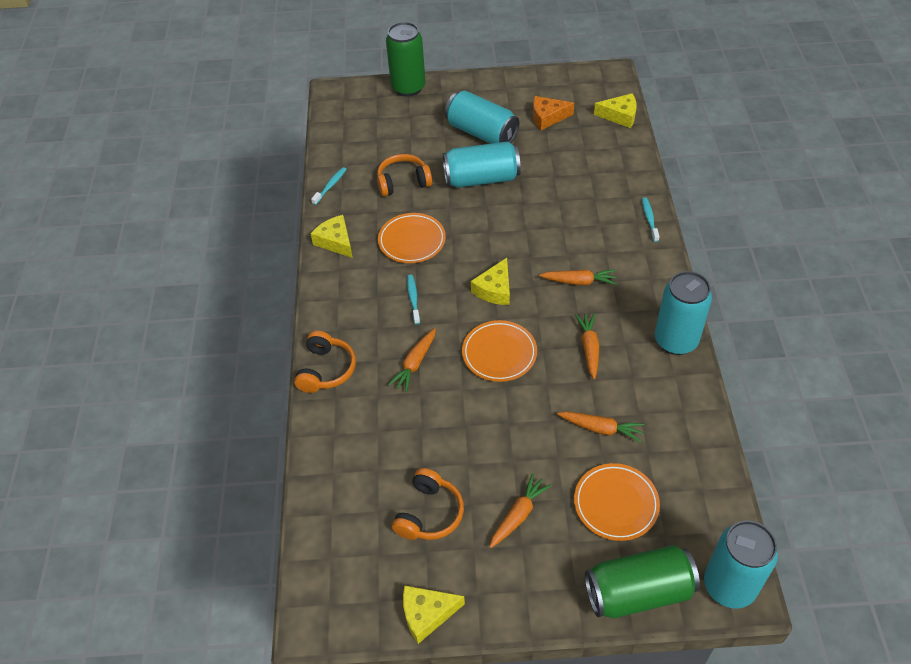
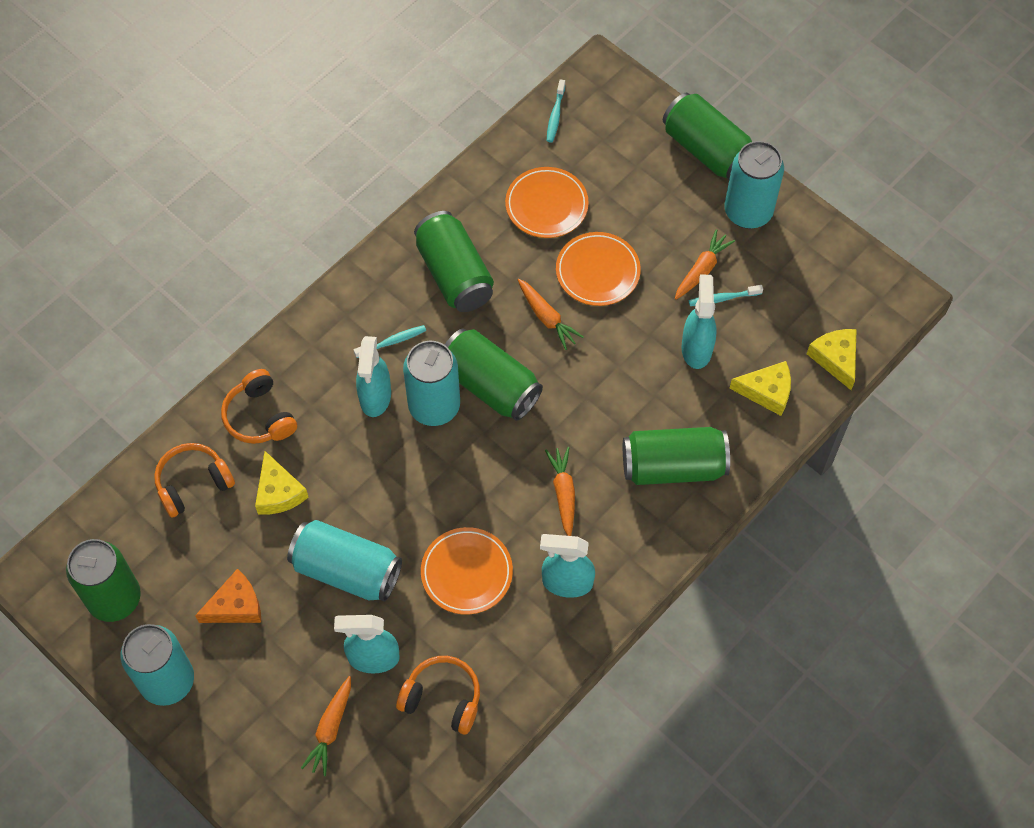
green can: 2 -> 5
orange carrot: 5 -> 4
turquoise spray bottle: 0 -> 4
yellow cheese: 4 -> 3

